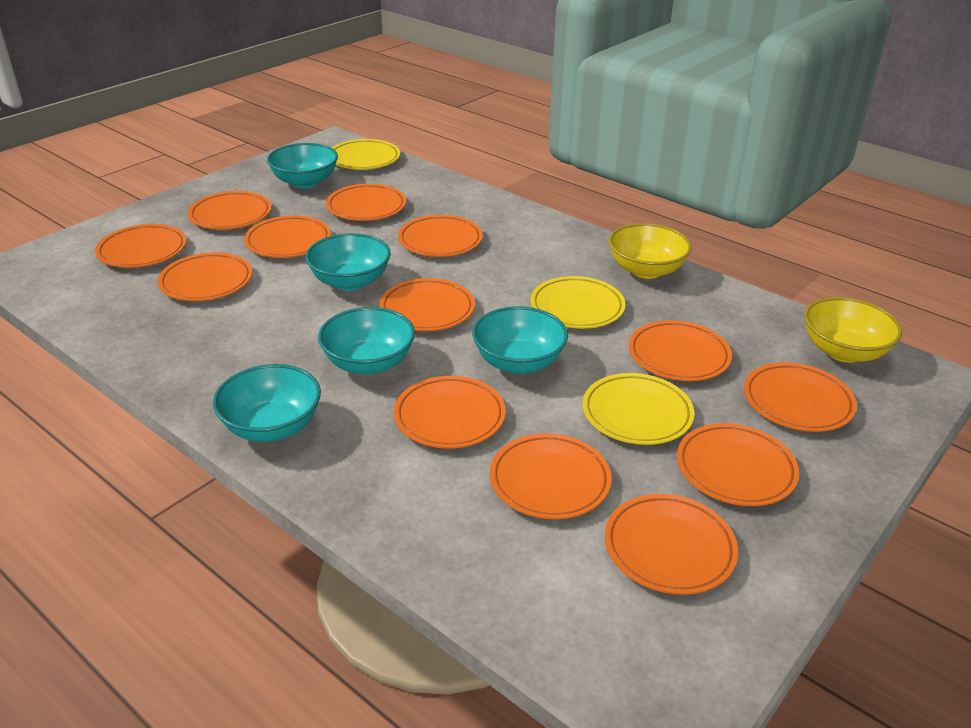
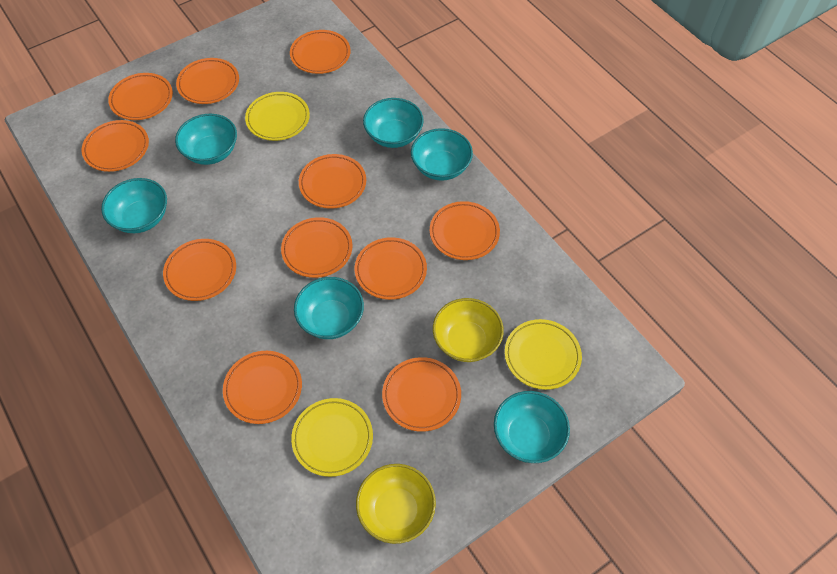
orange plate: 13 -> 11
turquoise bowl: 5 -> 6

